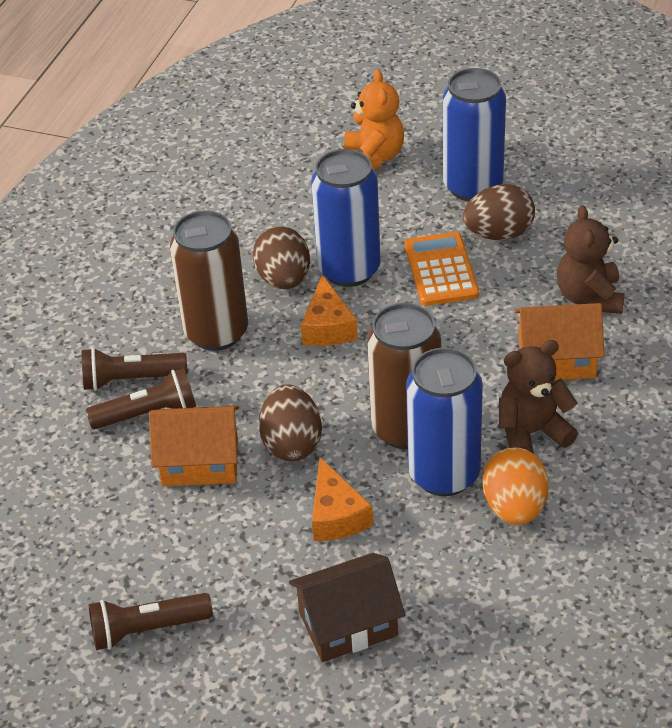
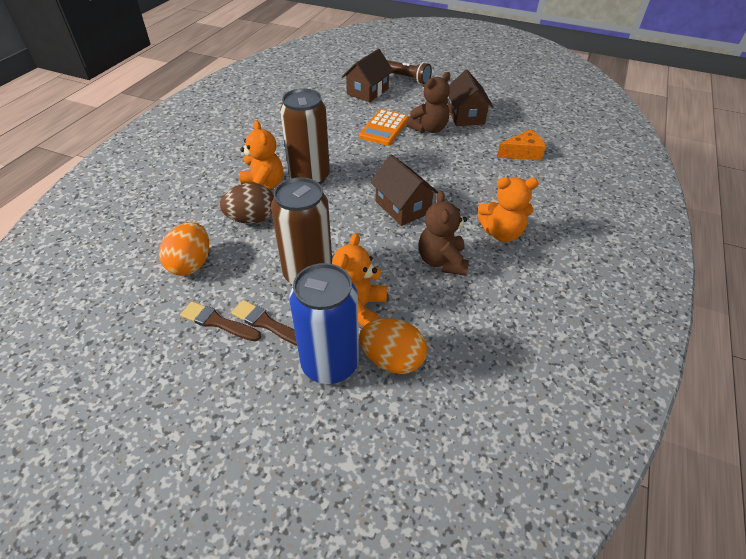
blue can: 3 -> 1
brown brush: 0 -> 2
brown egg: 3 -> 1
brown flashlight: 3 -> 1
brown house: 1 -> 3
orange cheese: 2 -> 1
orange egg: 1 -> 2
orange house: 2 -> 0
orange teddy bear: 1 -> 3

